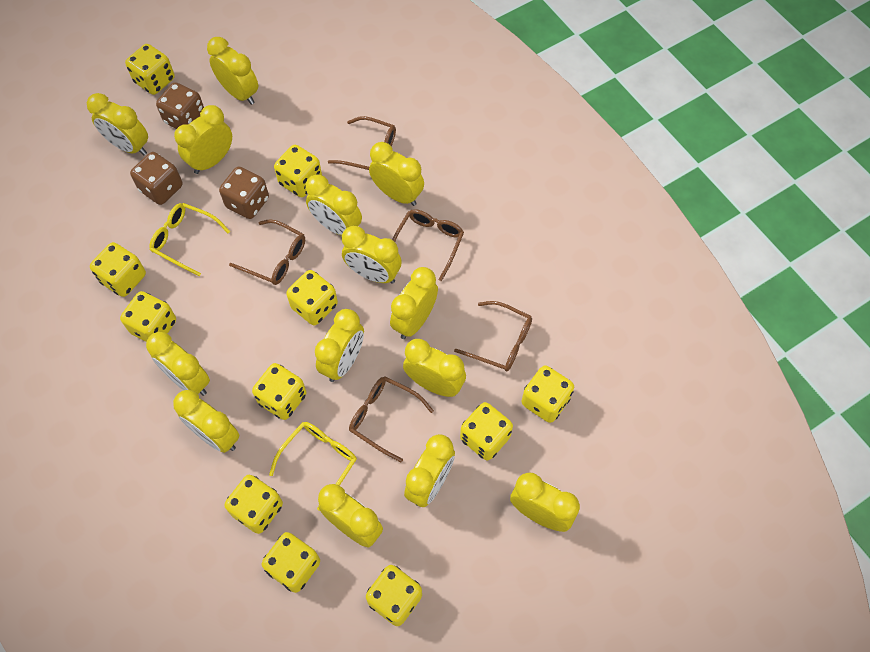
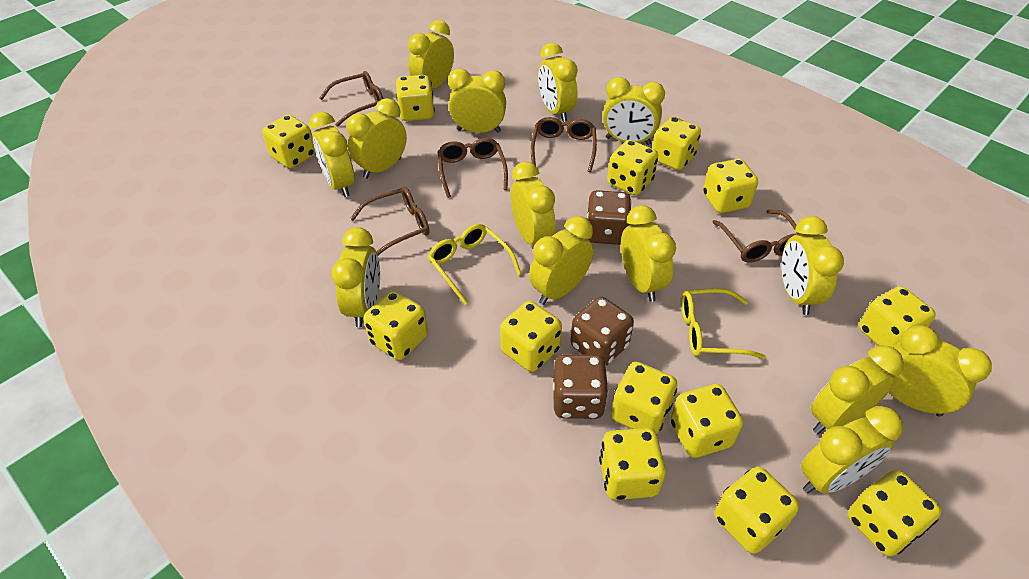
yellow dice: 11 -> 13

